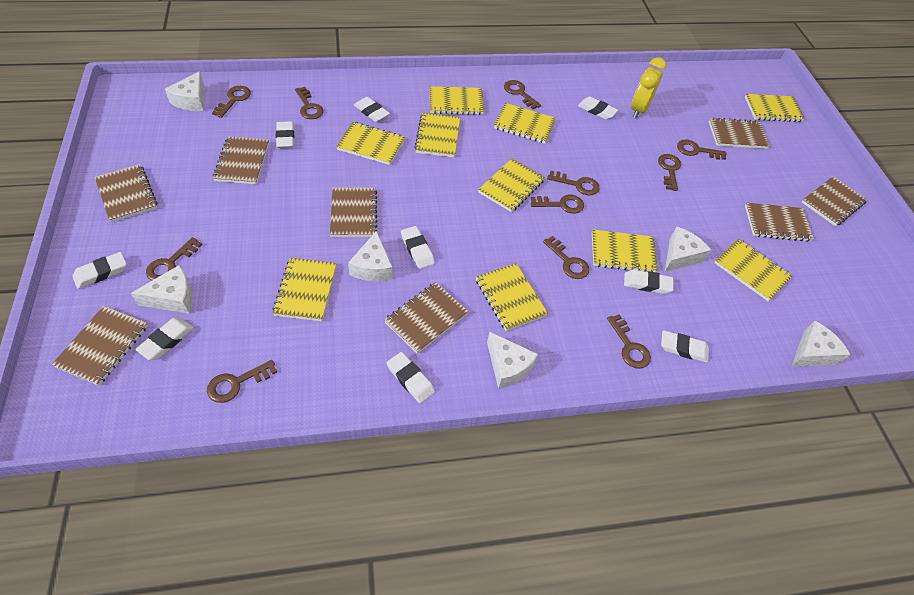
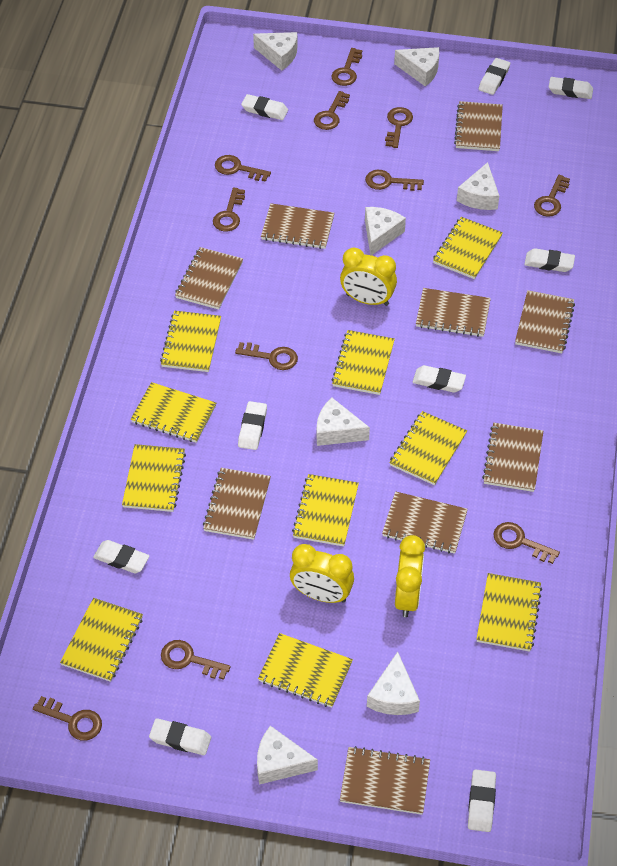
brown notebook: 8 -> 9
white cheese: 6 -> 7
yellow clock: 1 -> 3

